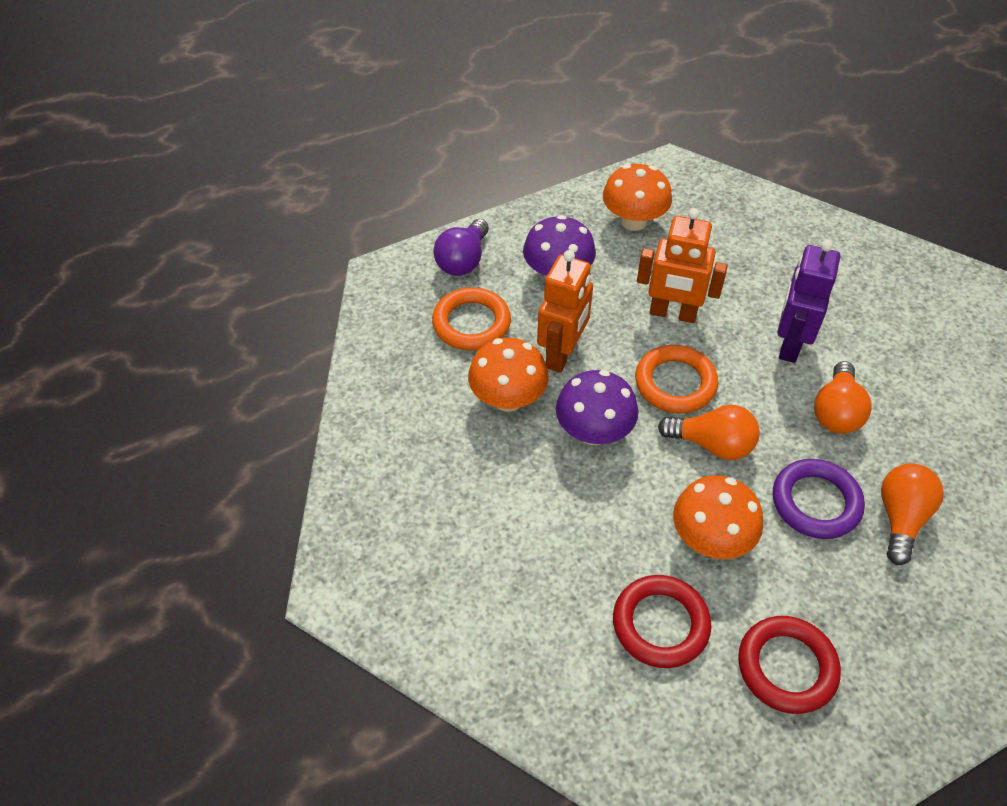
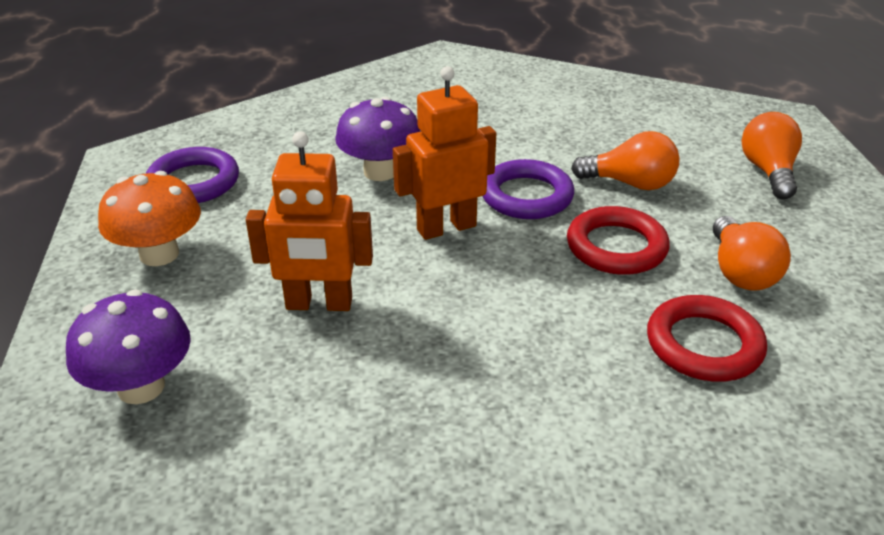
orange mushroom: 3 -> 1
orange ring: 2 -> 0
purple light bulb: 1 -> 0
purple ring: 1 -> 2
purple robot: 1 -> 0

